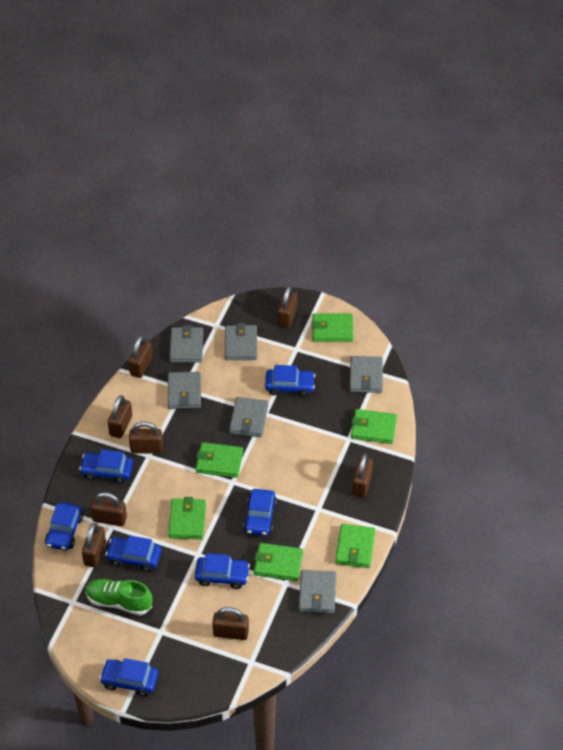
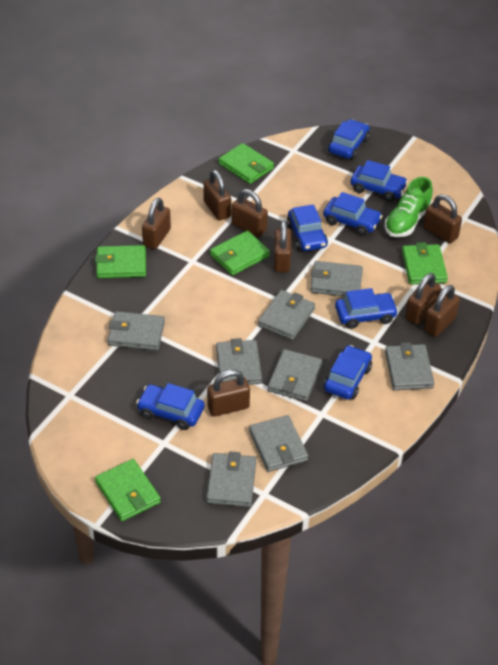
green wallet: 6 -> 5
grey wallet: 6 -> 8

